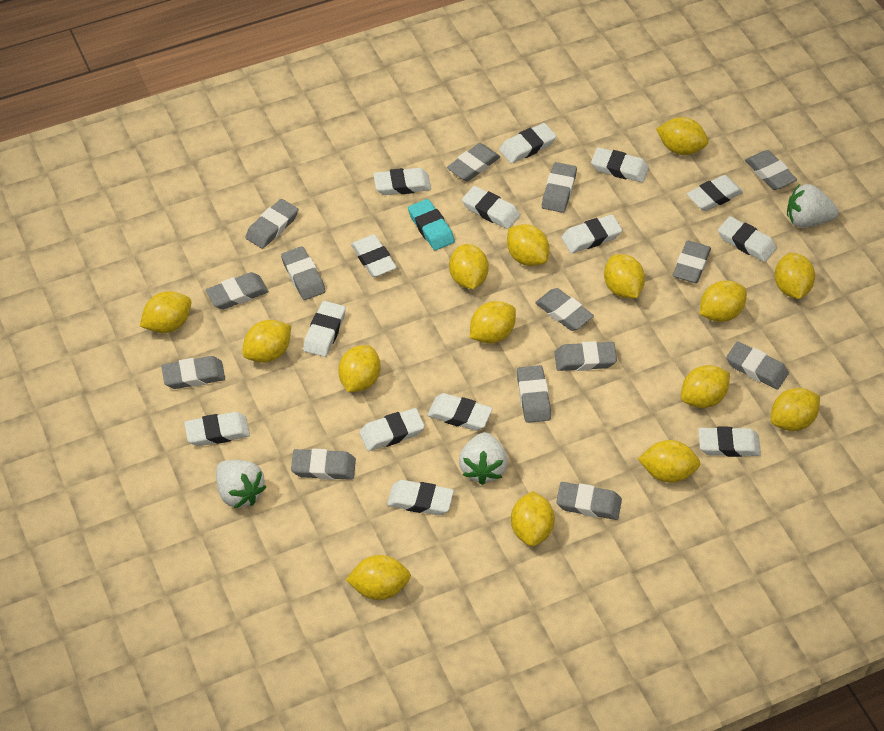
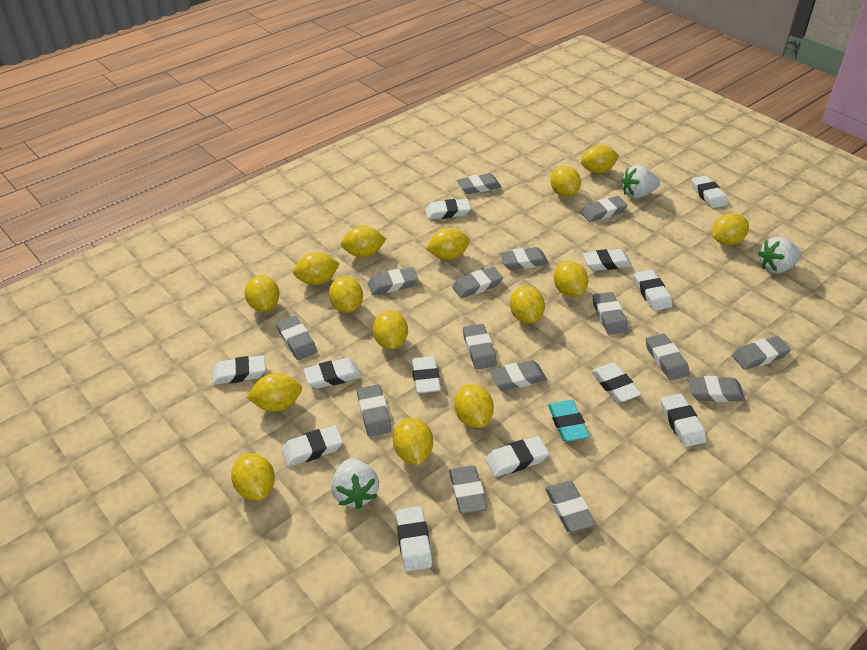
grey eraser: 14 -> 15
white eraser: 14 -> 12

